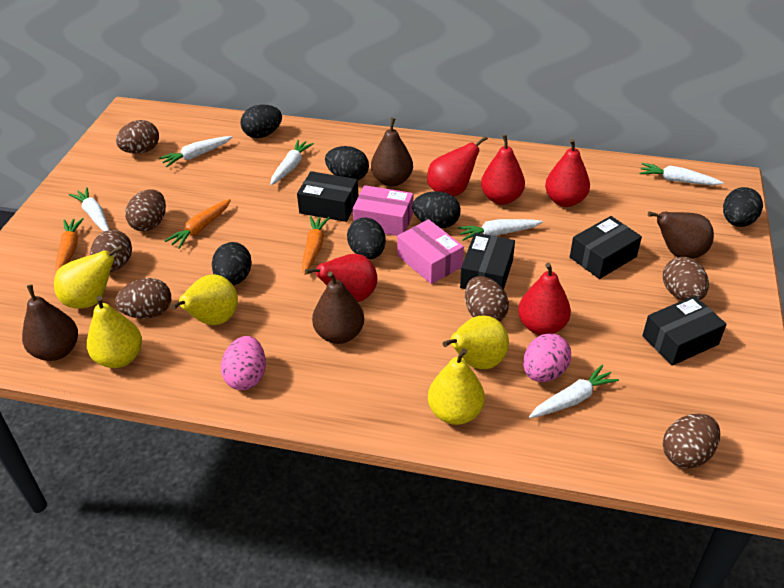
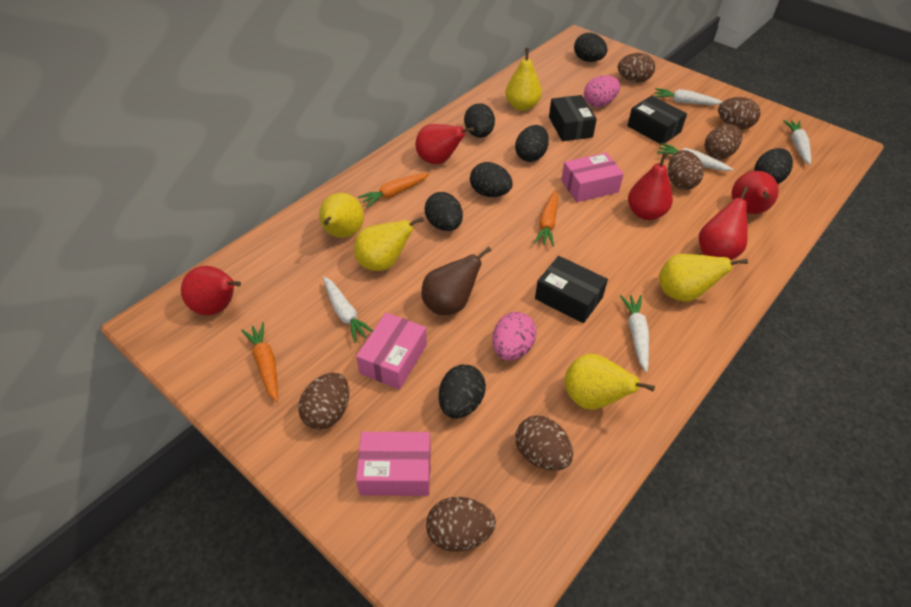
black box: 4 -> 3
black egg: 6 -> 7
brown pear: 4 -> 1
pink box: 2 -> 3
white carrot: 6 -> 5

